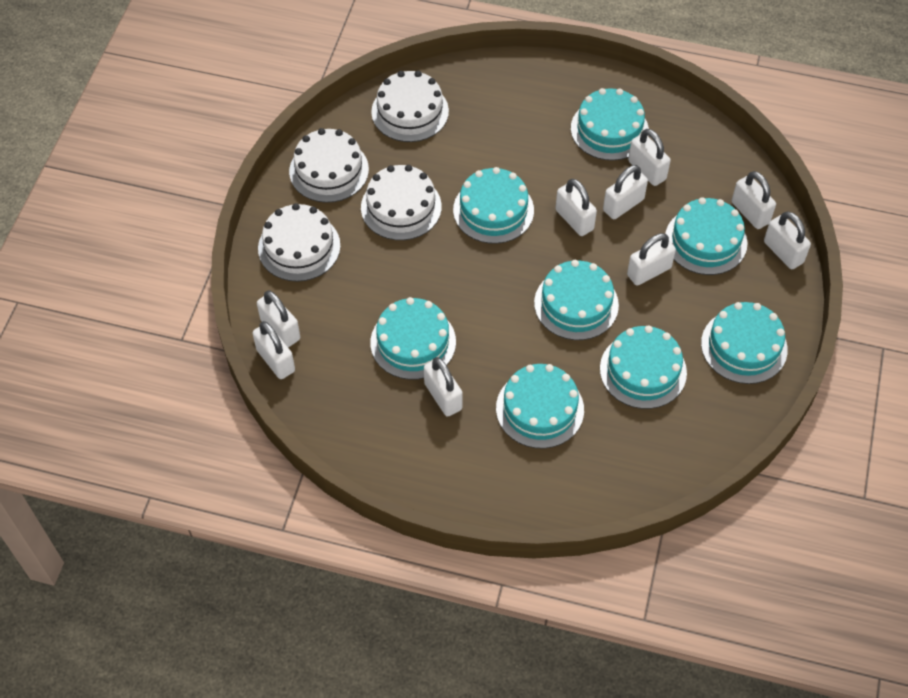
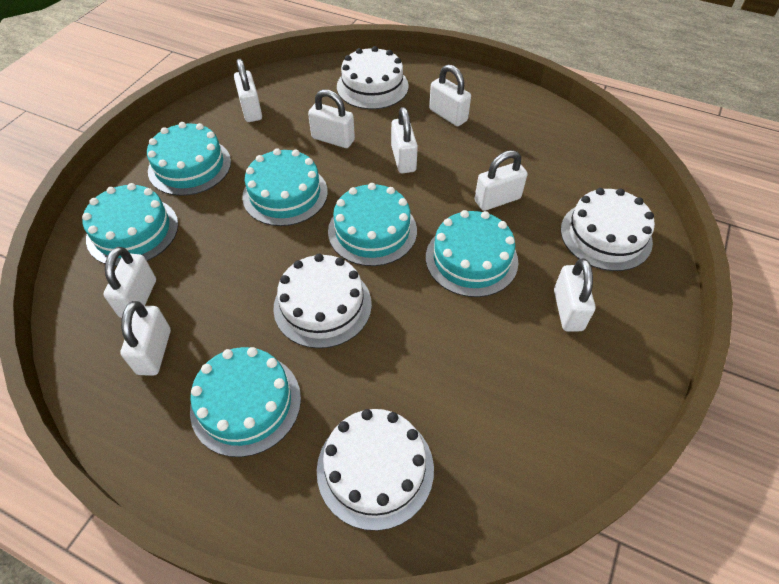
turquoise cake: 8 -> 6
white padlock: 9 -> 8

